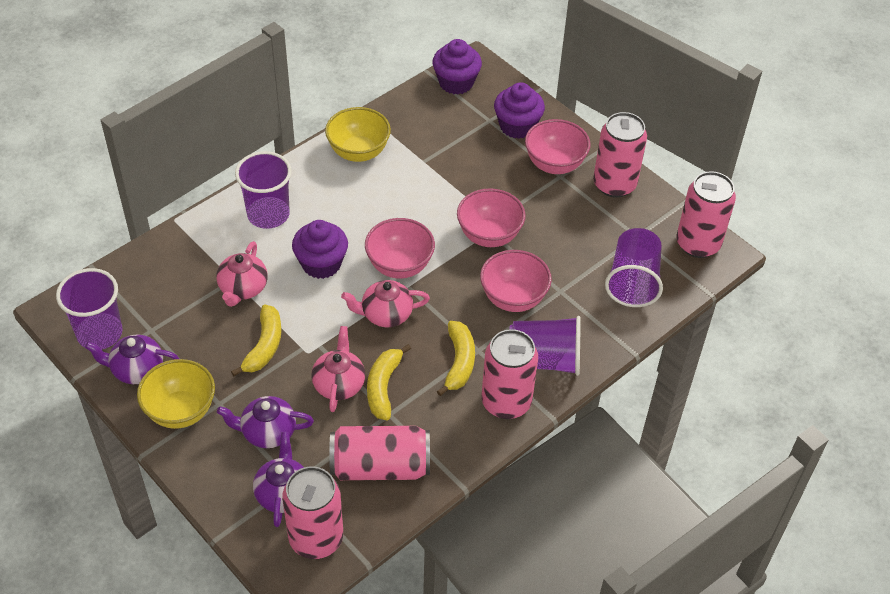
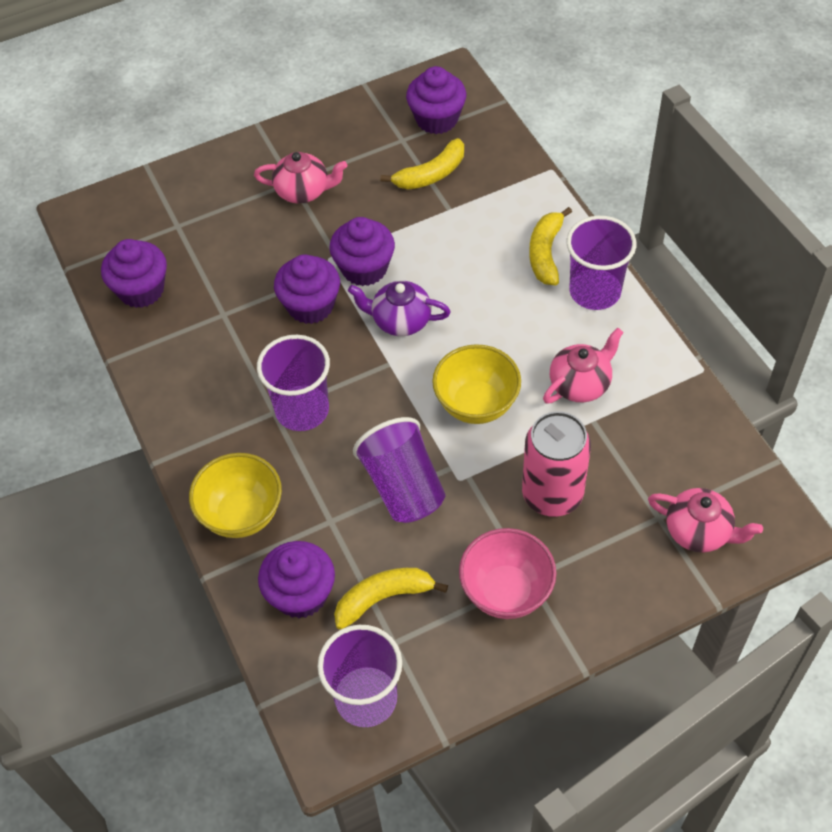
pink bowl: 4 -> 1
pink can: 5 -> 1
purple cupcake: 3 -> 5
purple teapot: 3 -> 1

